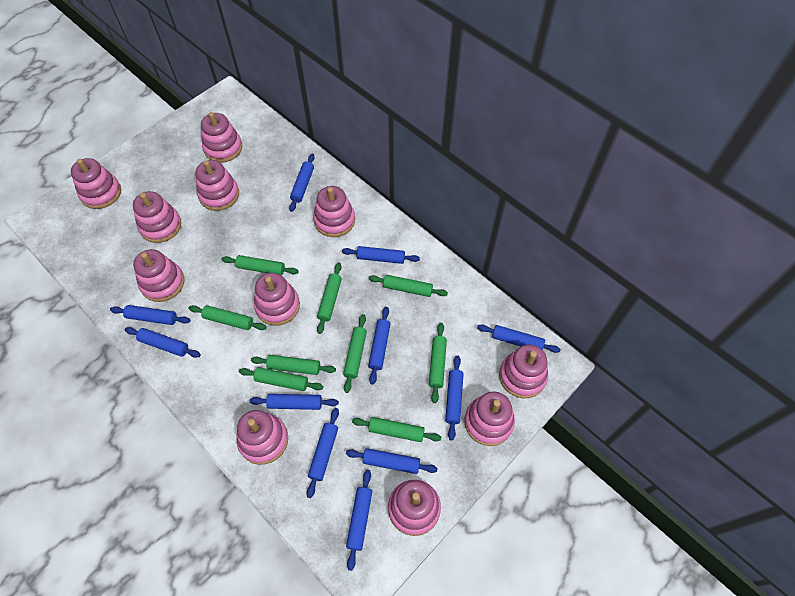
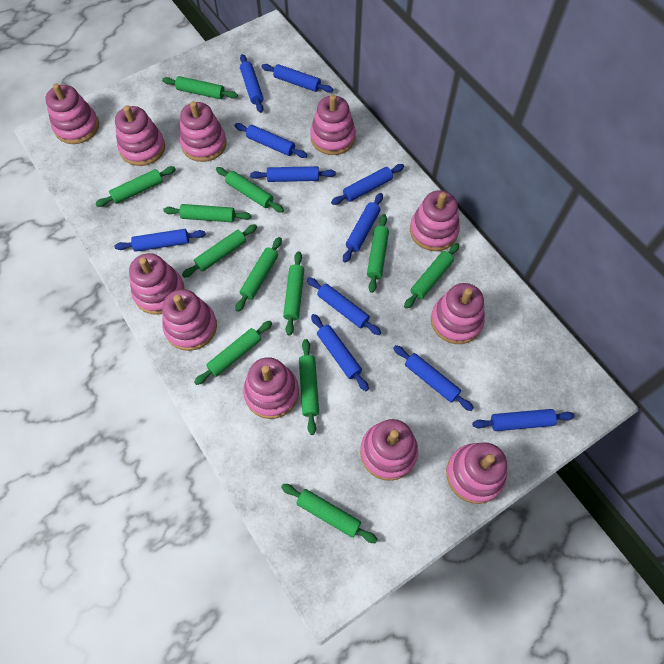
green rolling pin: 9 -> 12

